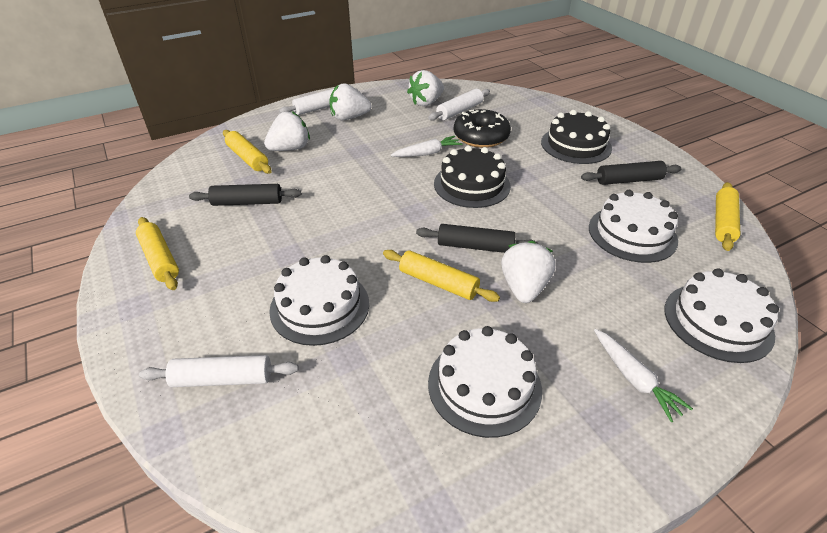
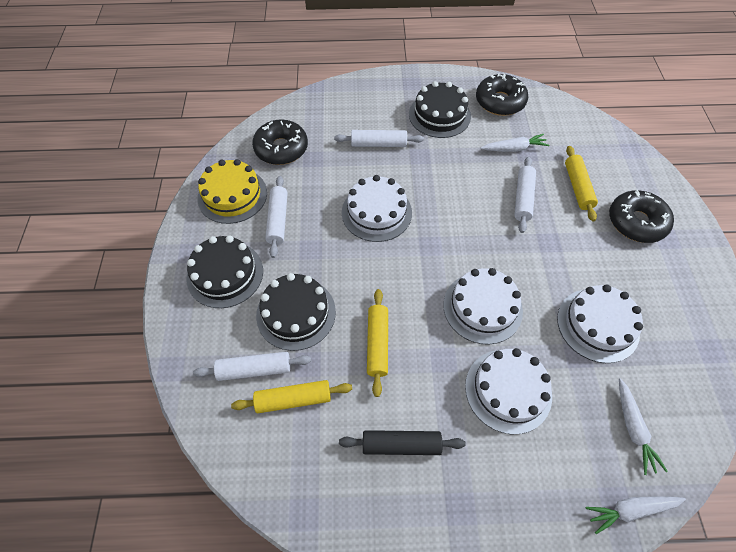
black cake: 2 -> 3
black donut: 1 -> 3
black rolling pin: 3 -> 1
white carrot: 2 -> 3
white rolling pin: 3 -> 4
white strawberry: 4 -> 0
yellow cake: 0 -> 1
yellow rolling pin: 4 -> 3

